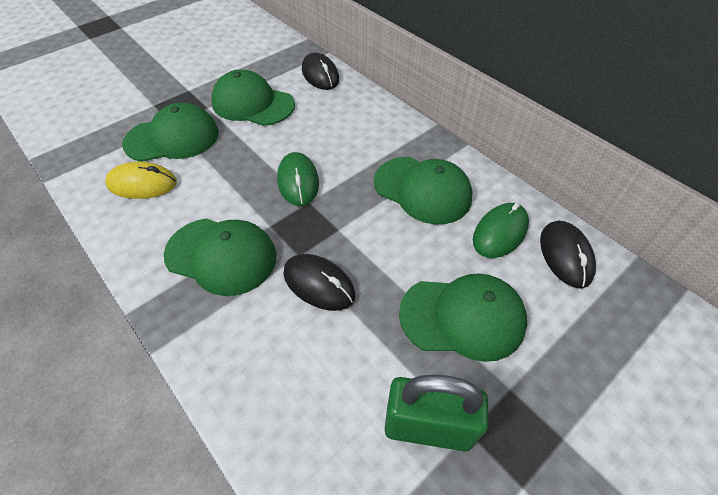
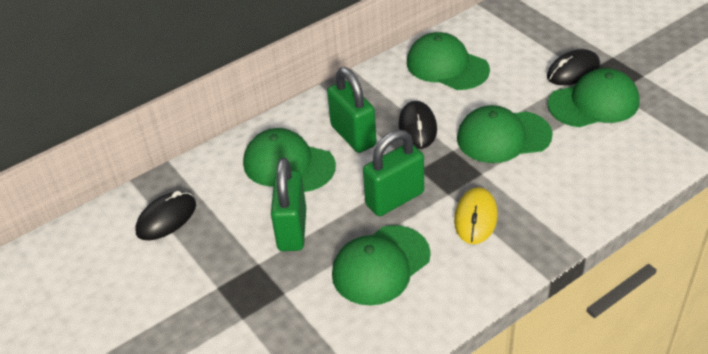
green mouse: 2 -> 0
green padlock: 1 -> 3

